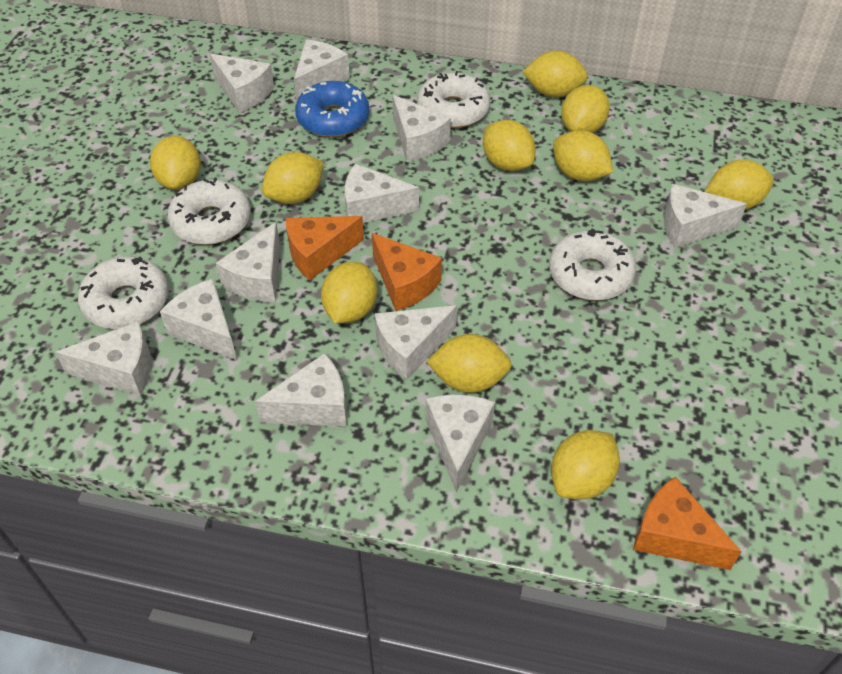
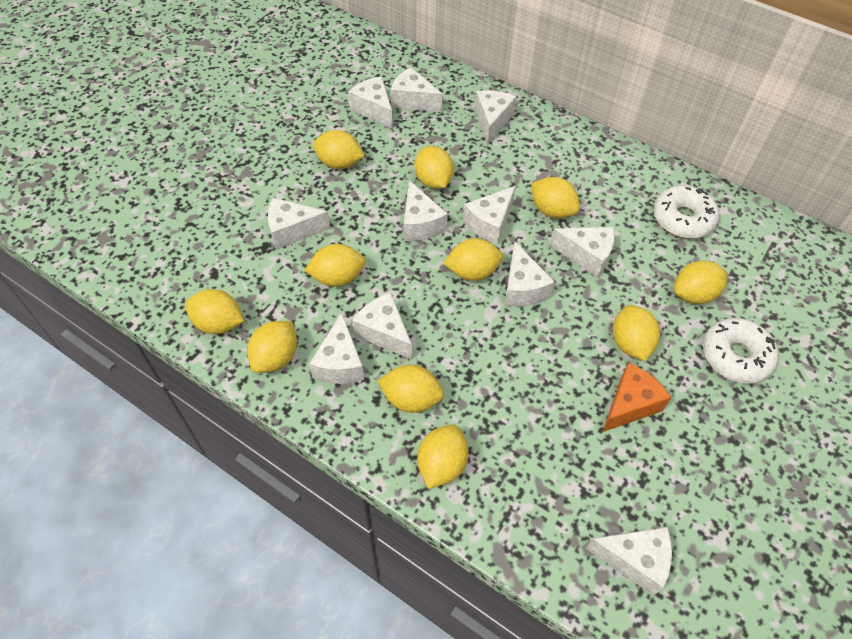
blue donut: 1 -> 0
orange cheese: 3 -> 1
white donut: 4 -> 2
yellow lemon: 10 -> 11

